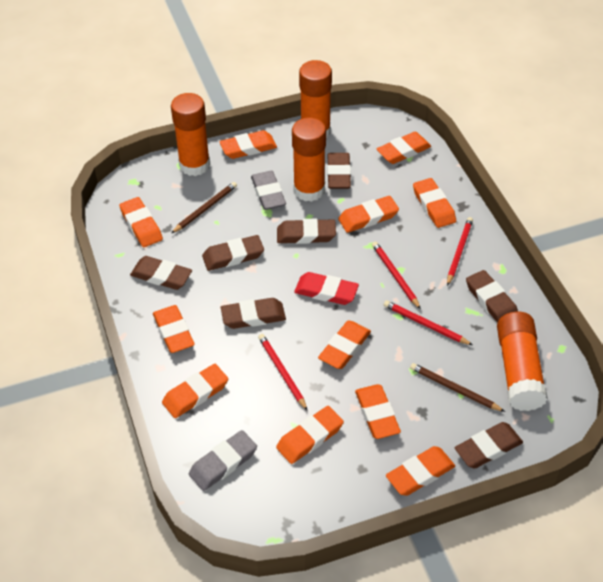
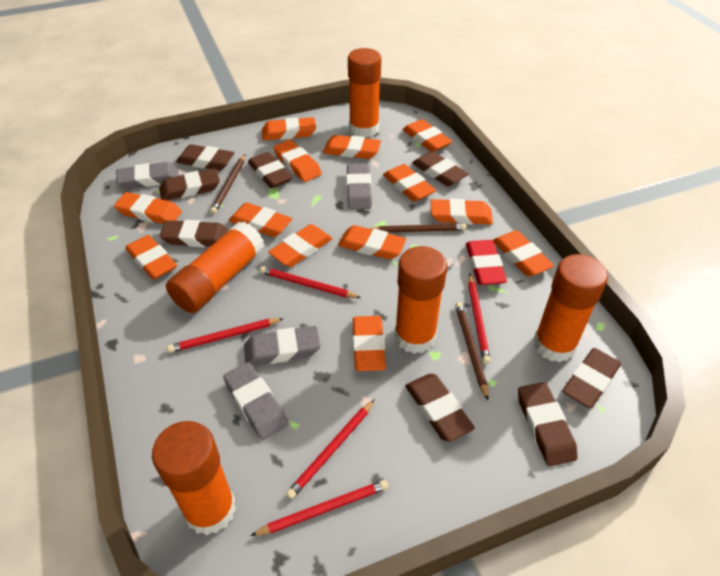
brown eraser: 7 -> 8
brown pencil: 2 -> 3
grey eraser: 2 -> 4
orange eraser: 11 -> 13
orange glue stick: 4 -> 5
red pencil: 4 -> 5

